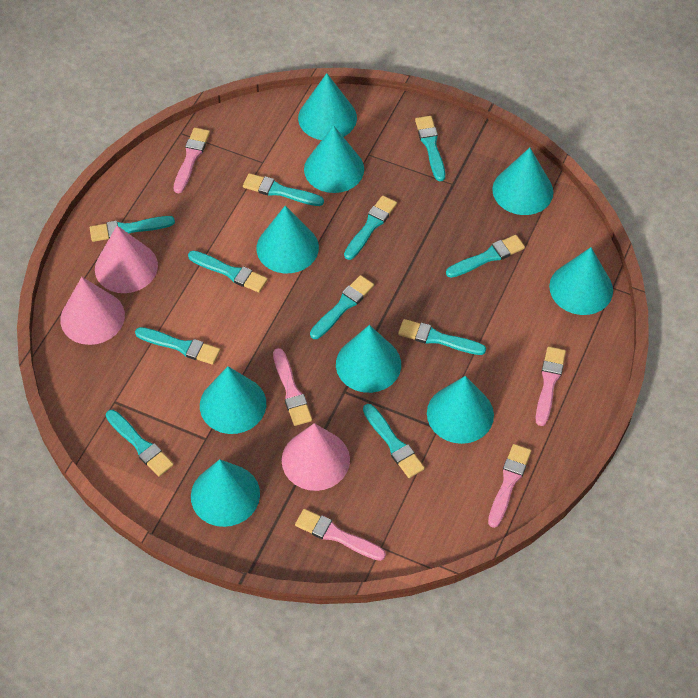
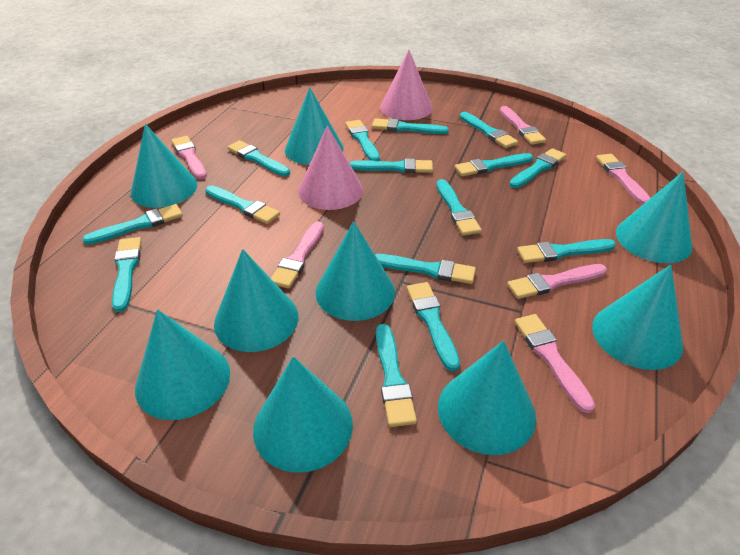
pink brush: 5 -> 6
pink cone: 3 -> 2
turquoise brush: 11 -> 15

